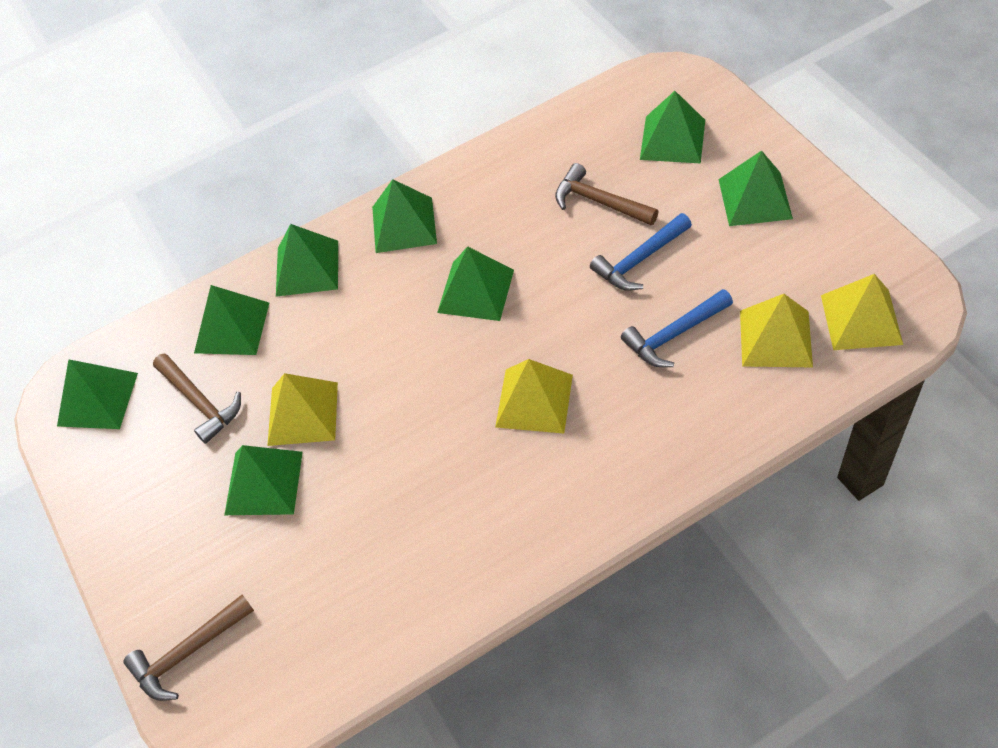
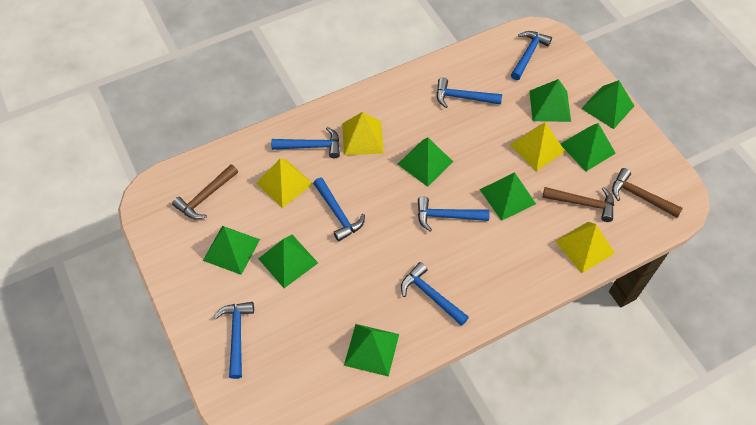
blue hammer: 2 -> 7

